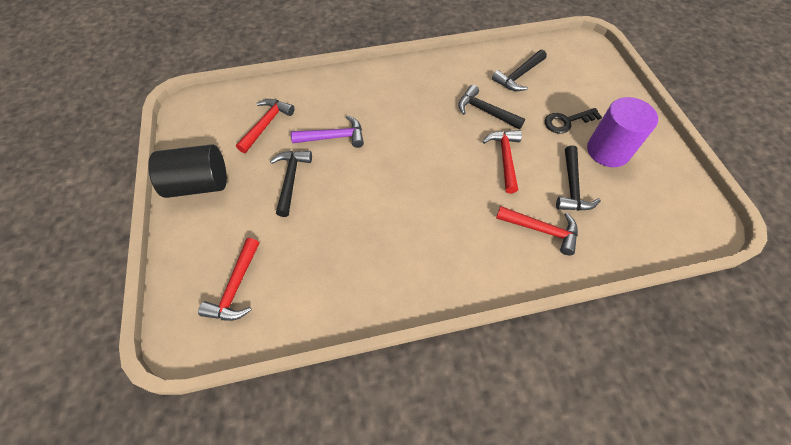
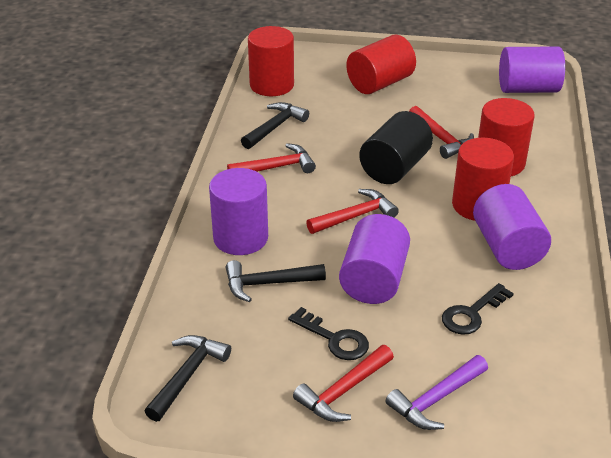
black hammer: 4 -> 3
black key: 1 -> 2
purple cylinder: 1 -> 4
red cylinder: 0 -> 4

